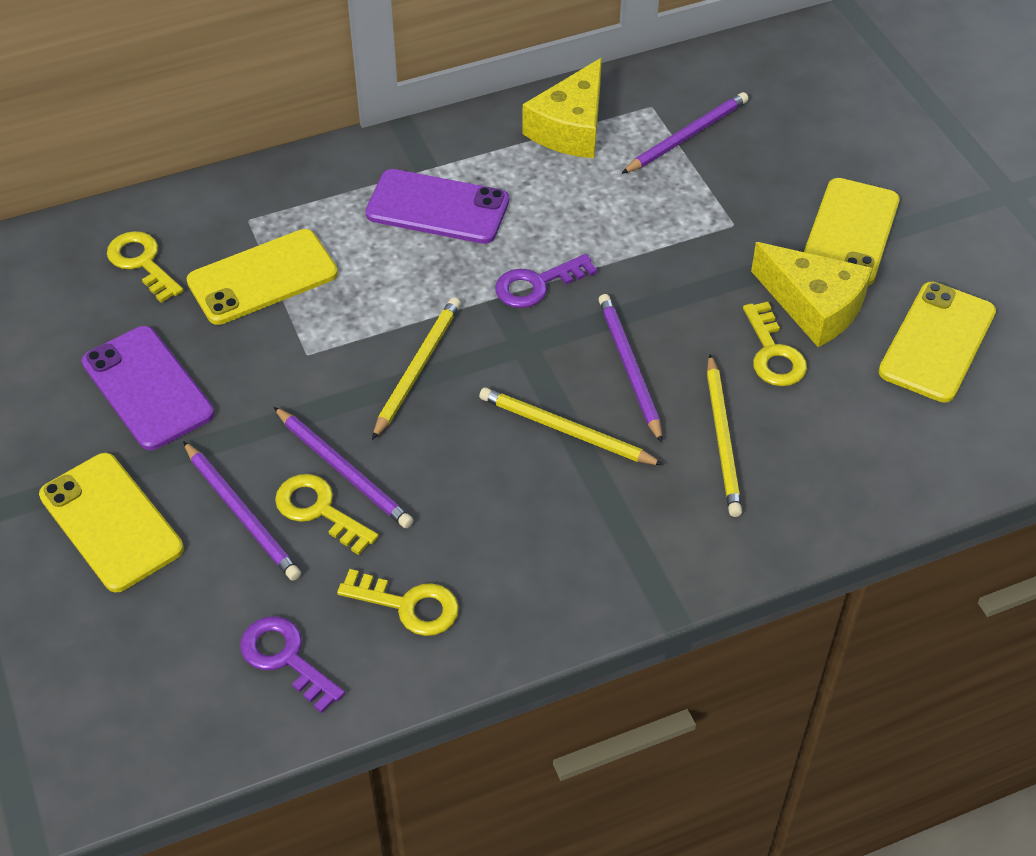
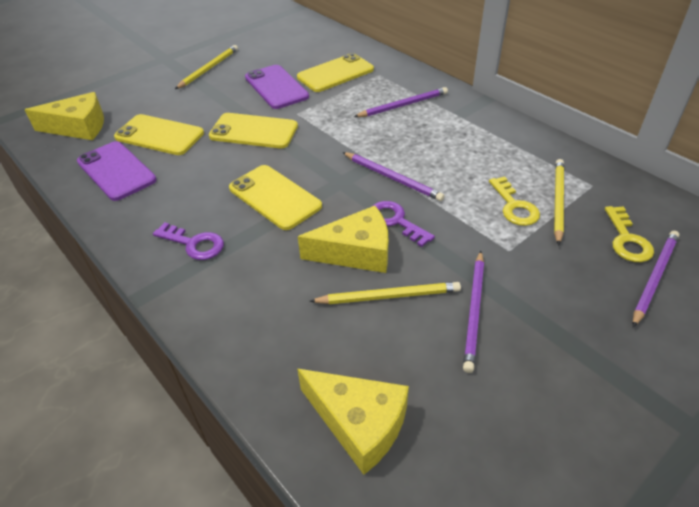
yellow cheese: 2 -> 3
yellow key: 4 -> 2

